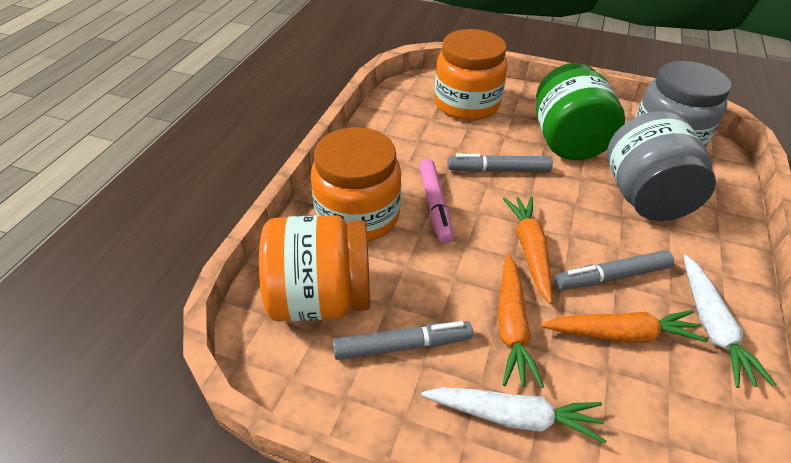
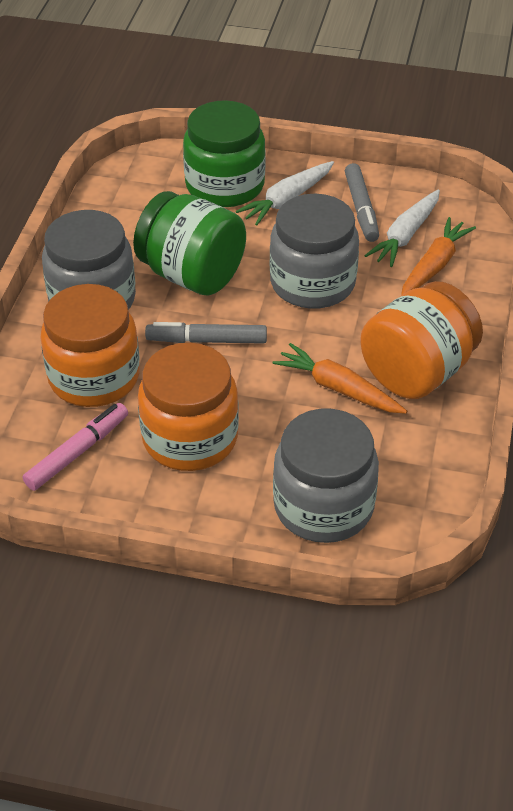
green jar: 1 -> 2
grey jar: 2 -> 3
grey marker: 3 -> 2
orange carrot: 3 -> 2

